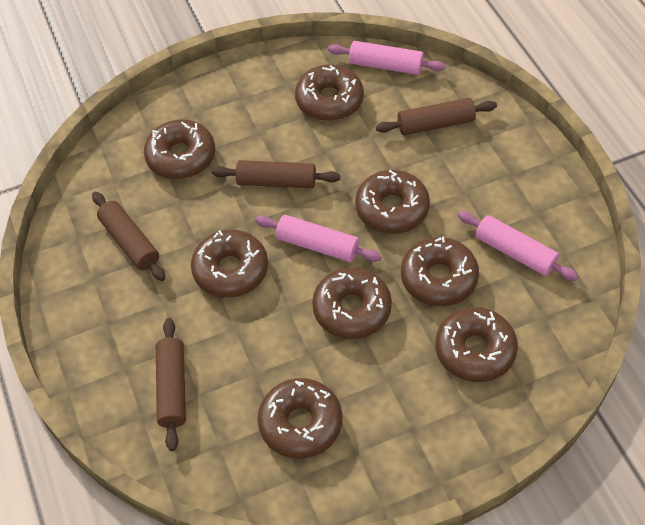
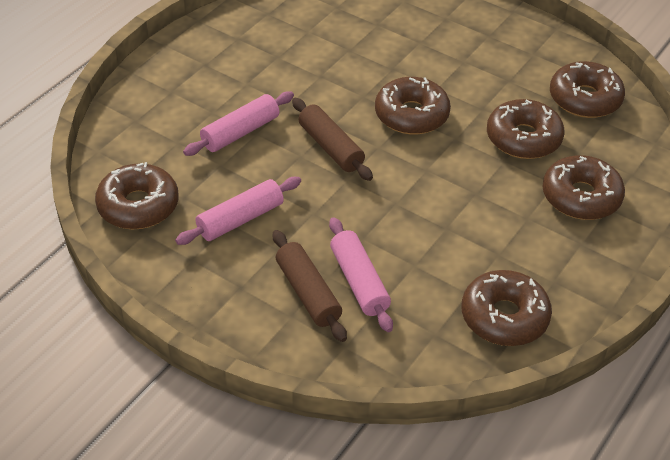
brown donut: 8 -> 6
brown rolling pin: 4 -> 2

